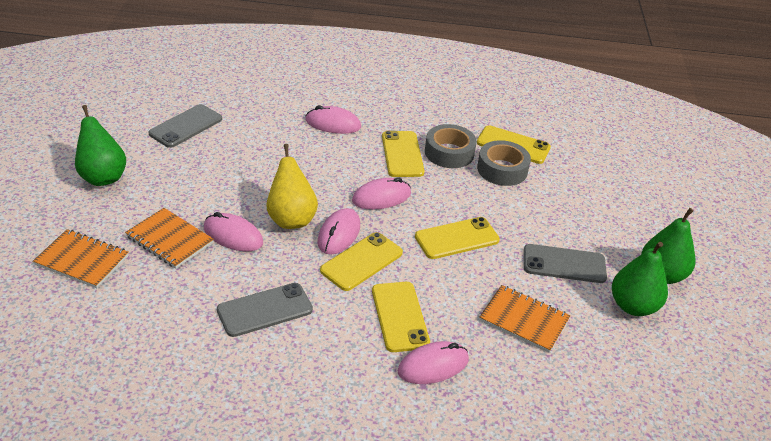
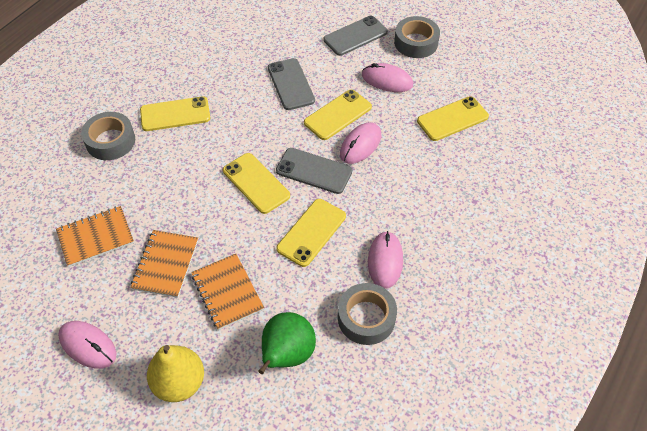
green pear: 3 -> 1
grey tape: 2 -> 3
pink mouse: 5 -> 4

